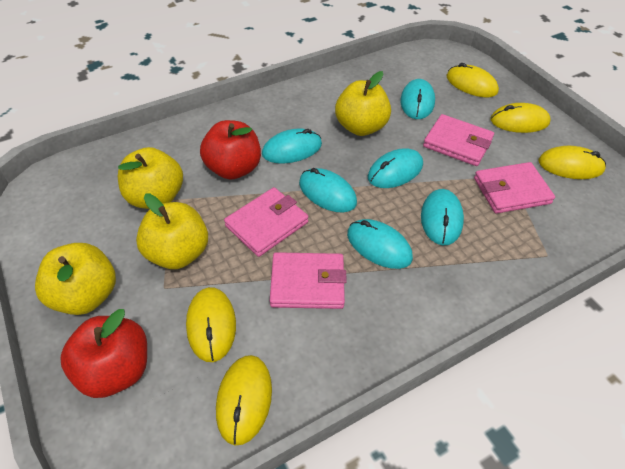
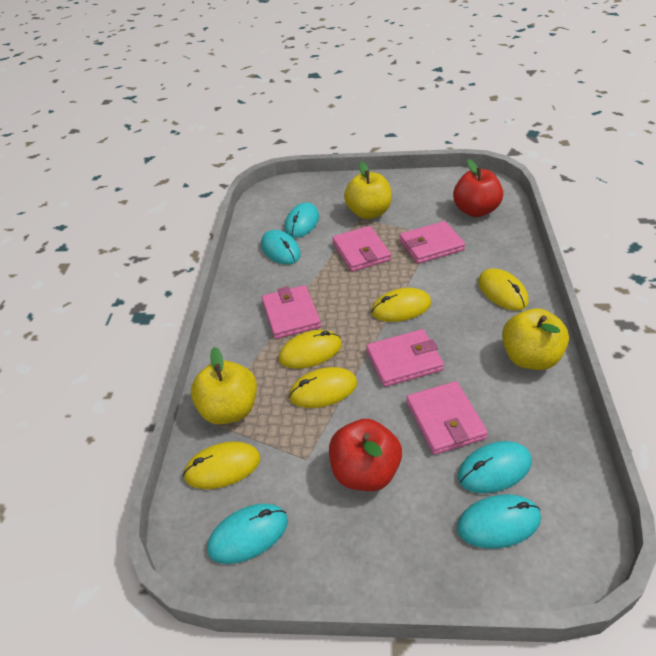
pink wallet: 4 -> 5
turquoise mouse: 6 -> 5
yellow apple: 4 -> 3

